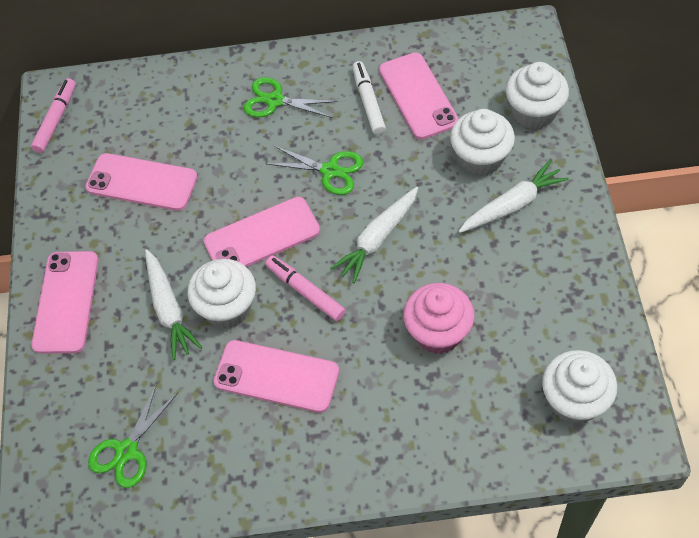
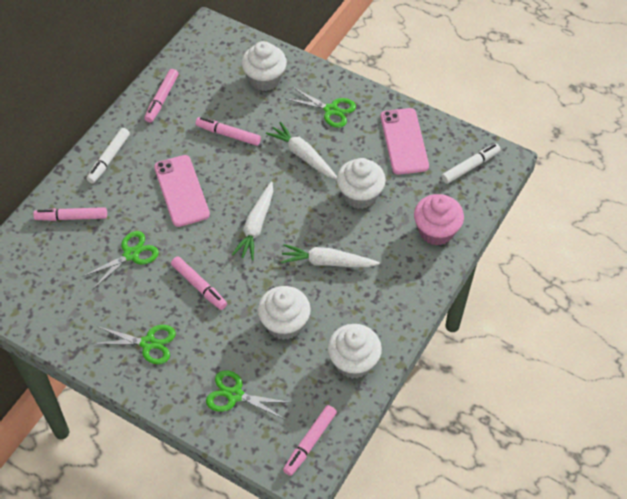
green scissors: 3 -> 4
pink marker: 2 -> 5
pink phone: 5 -> 2
white marker: 1 -> 2

